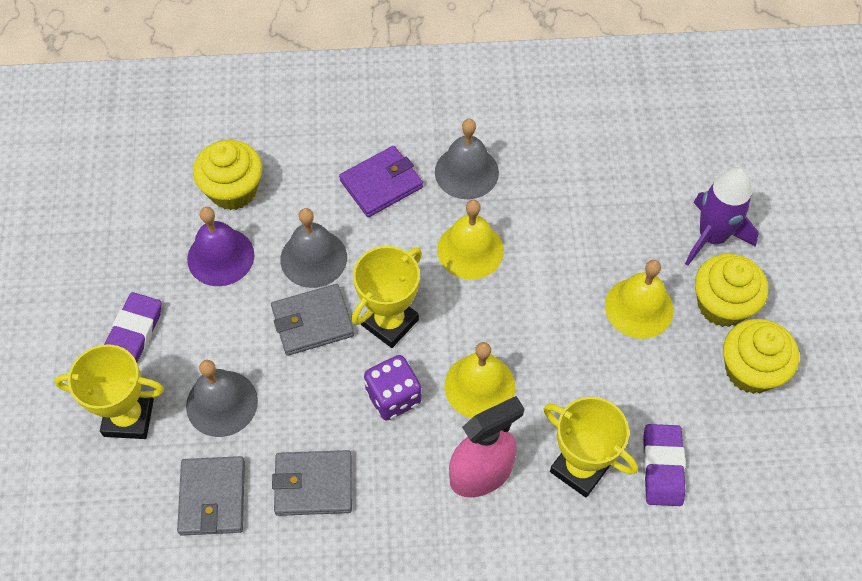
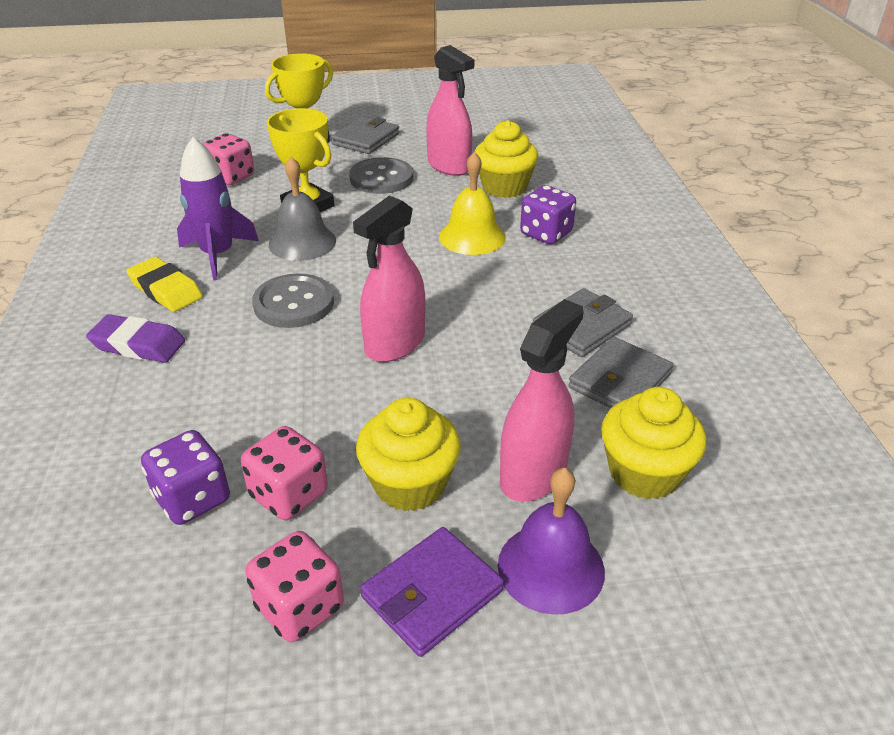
grey bell: 3 -> 1
grey button: 0 -> 2
pink dice: 0 -> 3
pink spray bottle: 1 -> 3
purple dice: 1 -> 2
purple eraser: 2 -> 1
yellow bell: 3 -> 1
yellow eraser: 0 -> 1
yellow trophy: 3 -> 2

